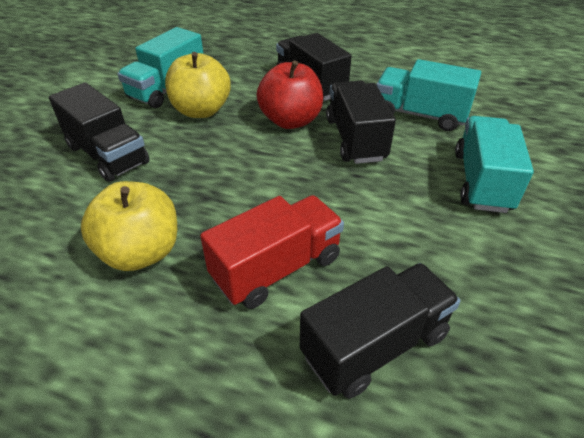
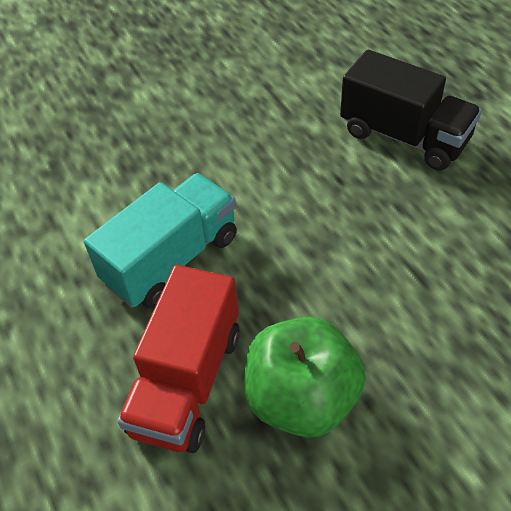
black truck: 4 -> 1
green apple: 0 -> 1
red apple: 1 -> 0
turquoise truck: 3 -> 1
yellow apple: 2 -> 0

